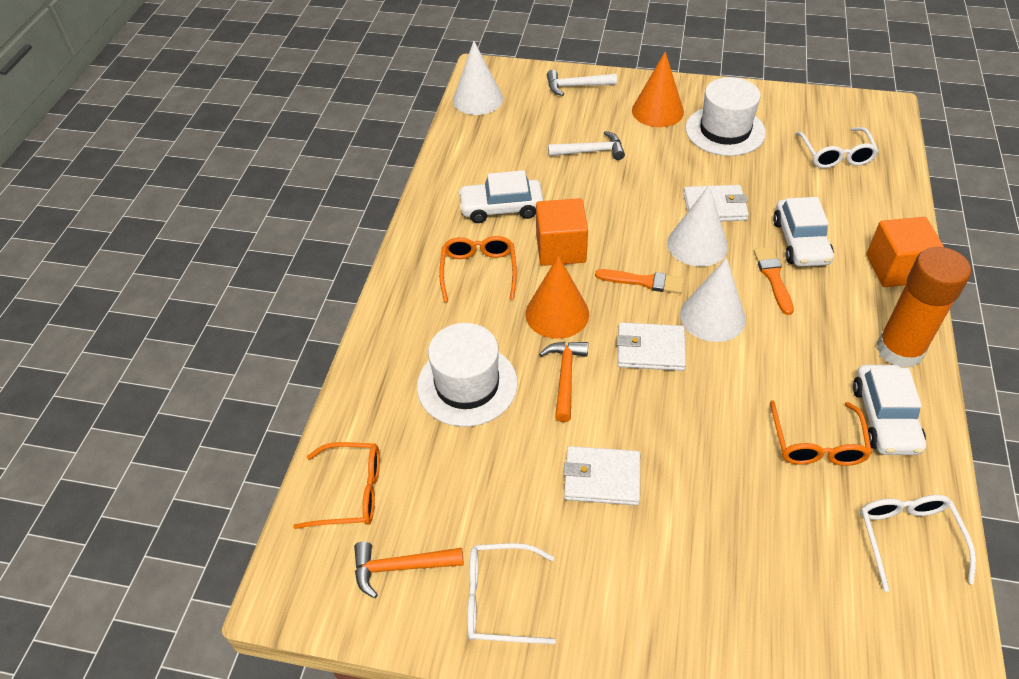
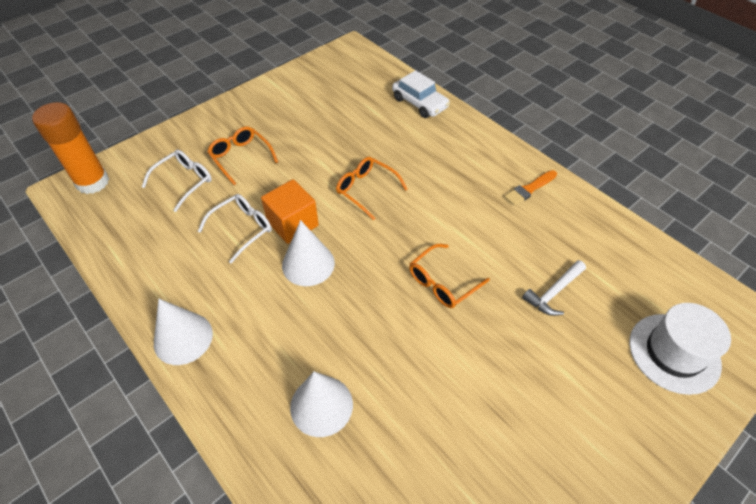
orange brush: 2 -> 1
orange cone: 2 -> 0
orange cube: 2 -> 1
orange hammer: 2 -> 0
white car: 3 -> 1
white glasses: 3 -> 2
white hammer: 2 -> 1
white hat: 2 -> 1
white wallet: 3 -> 0

